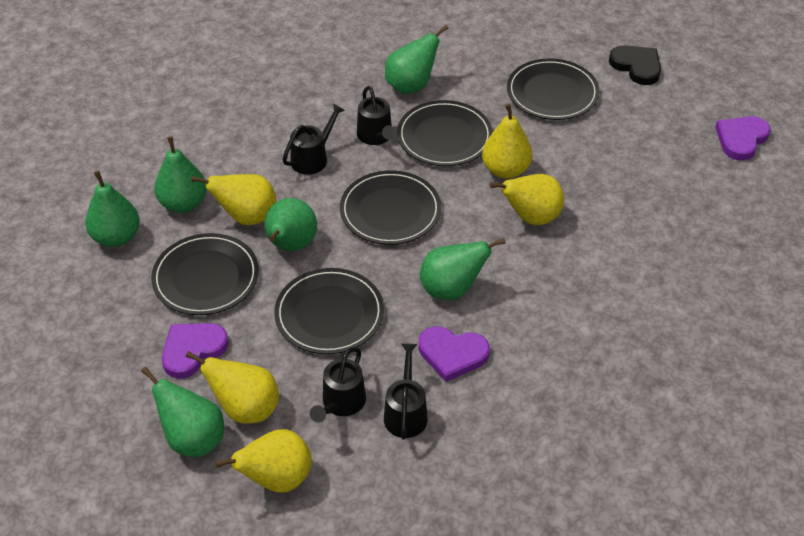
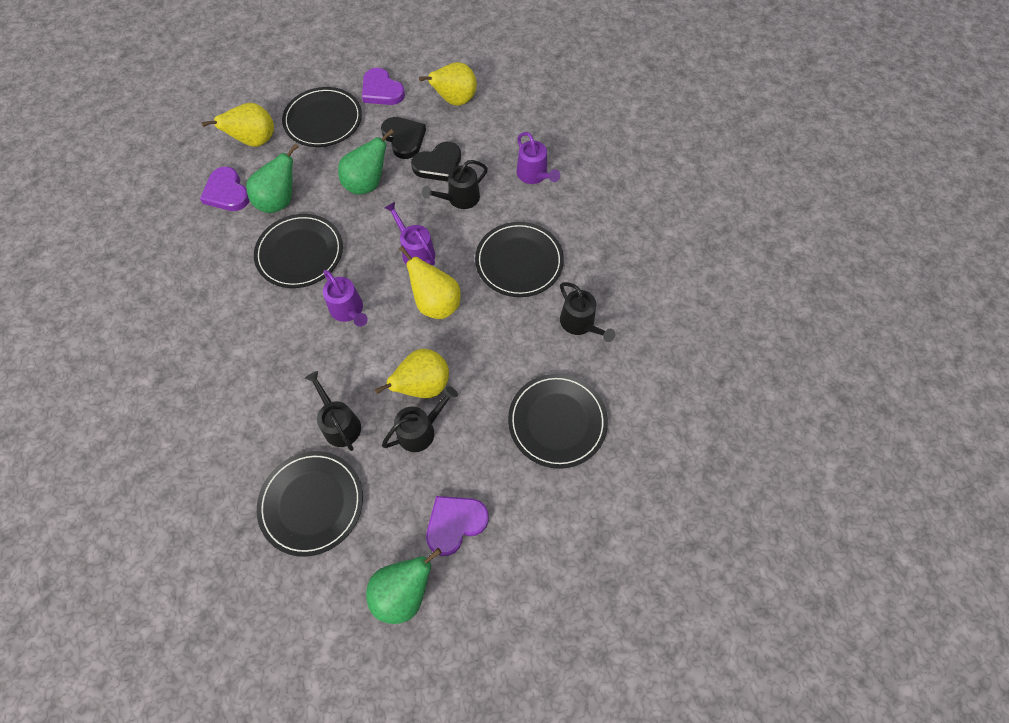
black heart: 1 -> 2
green pear: 6 -> 3
purple watering can: 0 -> 3
yellow pear: 5 -> 4

